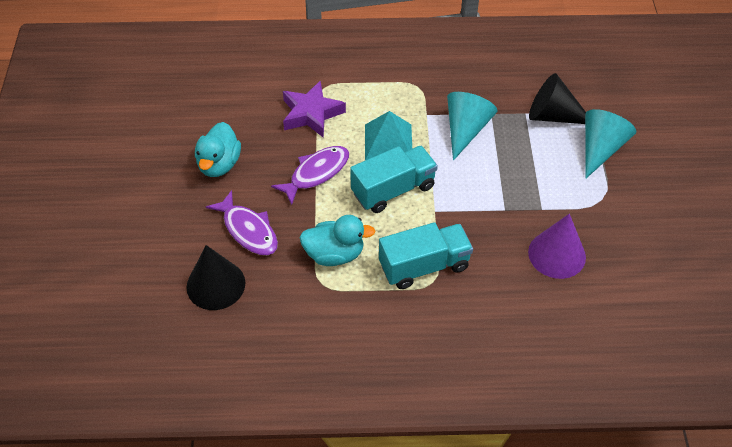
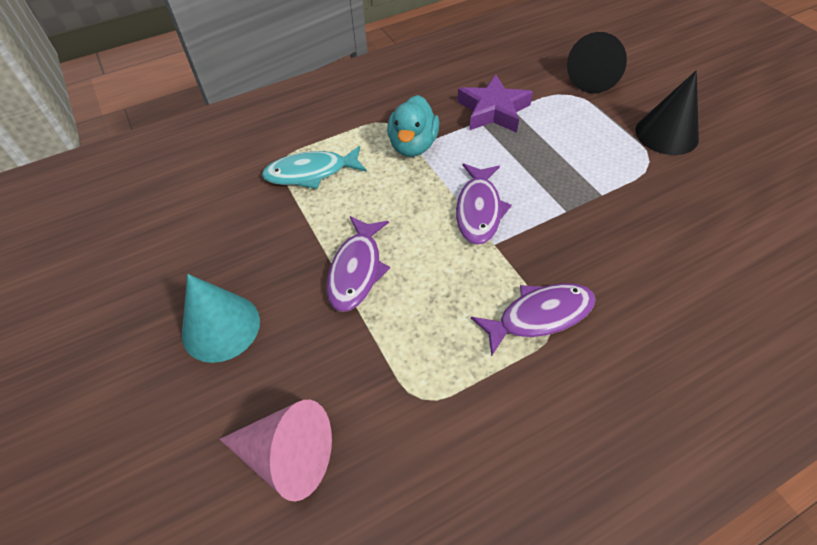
pink cone: 0 -> 1
purple cone: 1 -> 0
purple fish: 2 -> 3
turquoise cone: 2 -> 1
turquoise duck: 2 -> 1
turquoise fish: 0 -> 1
turquoise pyramid: 1 -> 0
turquoise truck: 2 -> 0

